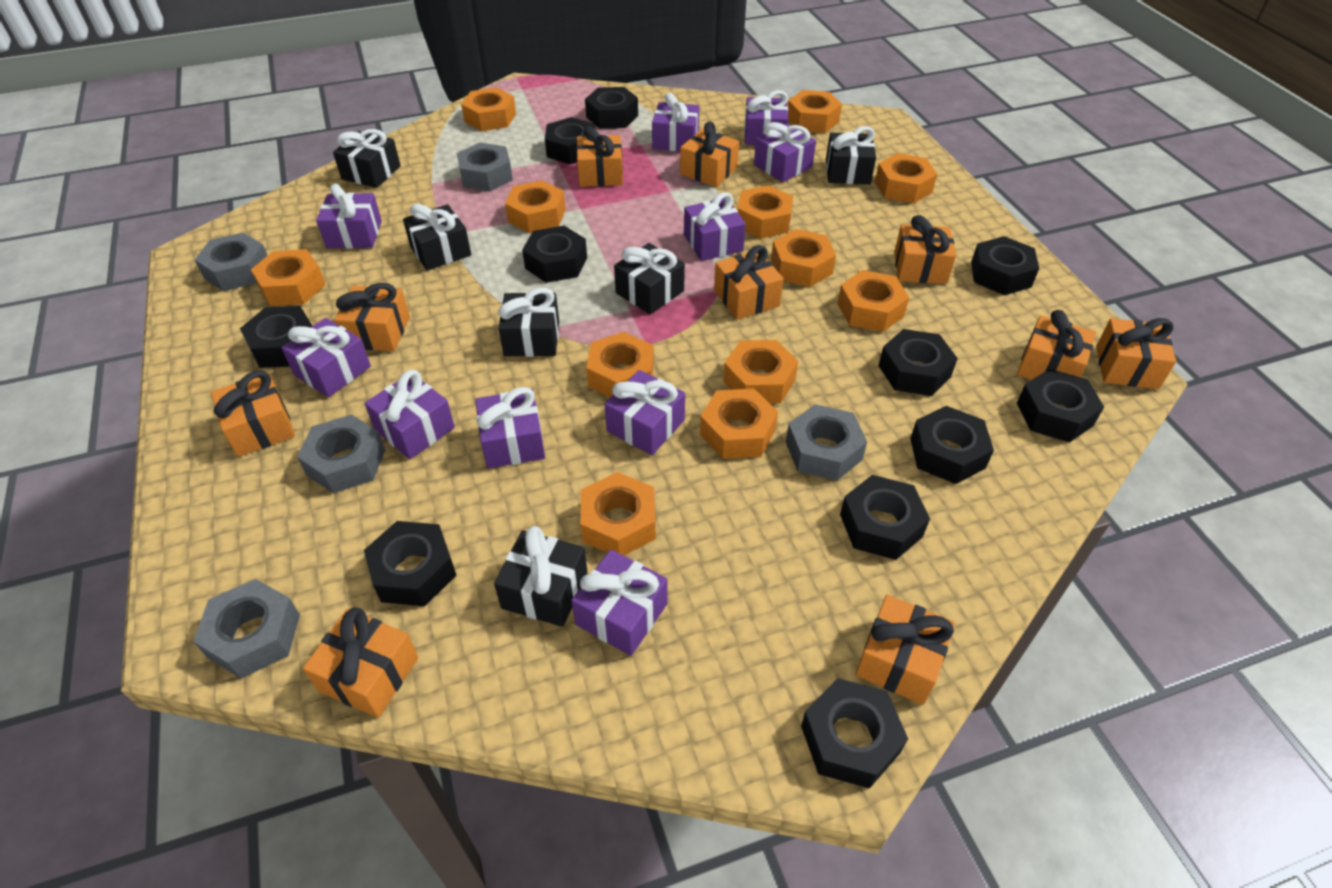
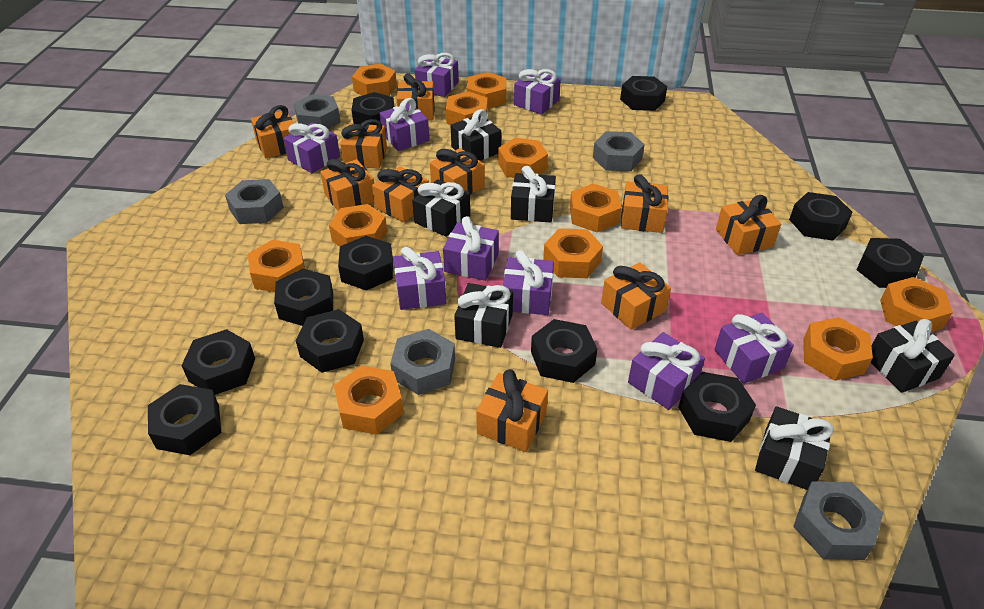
orange nut: 12 -> 11
purple gift: 10 -> 9

